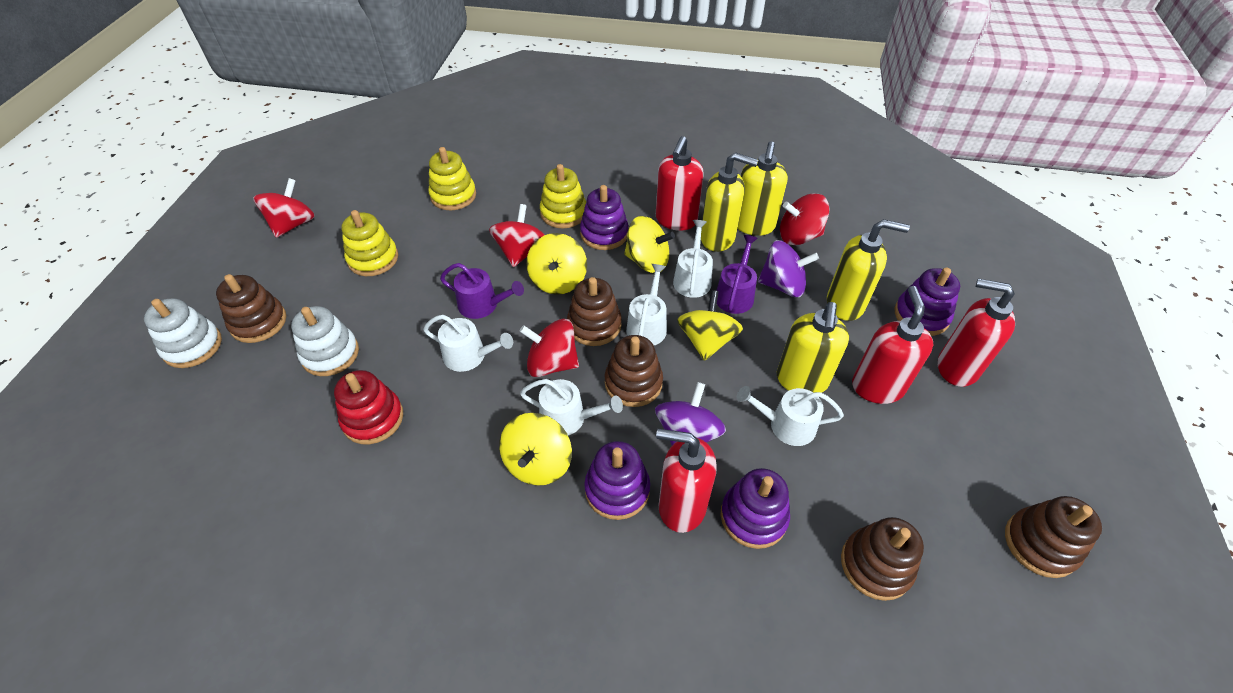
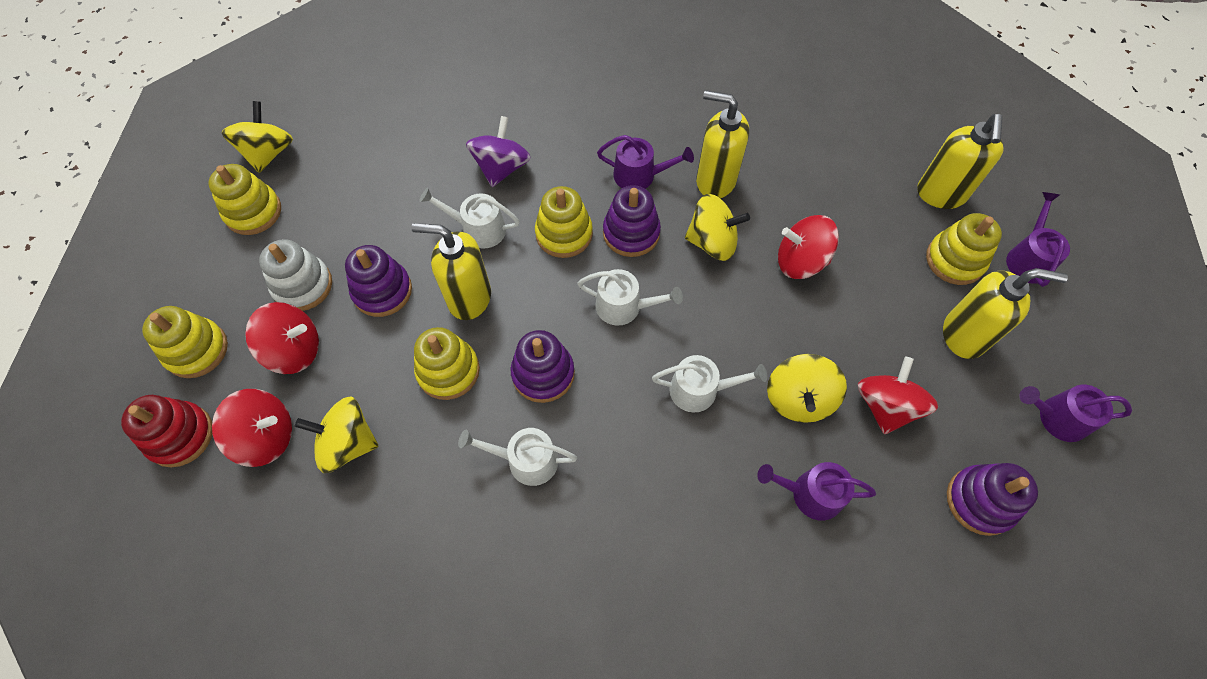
brown stacking toy: 5 -> 0
purple spinning top: 2 -> 1
purple watering can: 2 -> 4
red soap dispenser: 4 -> 0
white stacking toy: 2 -> 1
white watering can: 5 -> 4
yellow stacking toy: 3 -> 5

